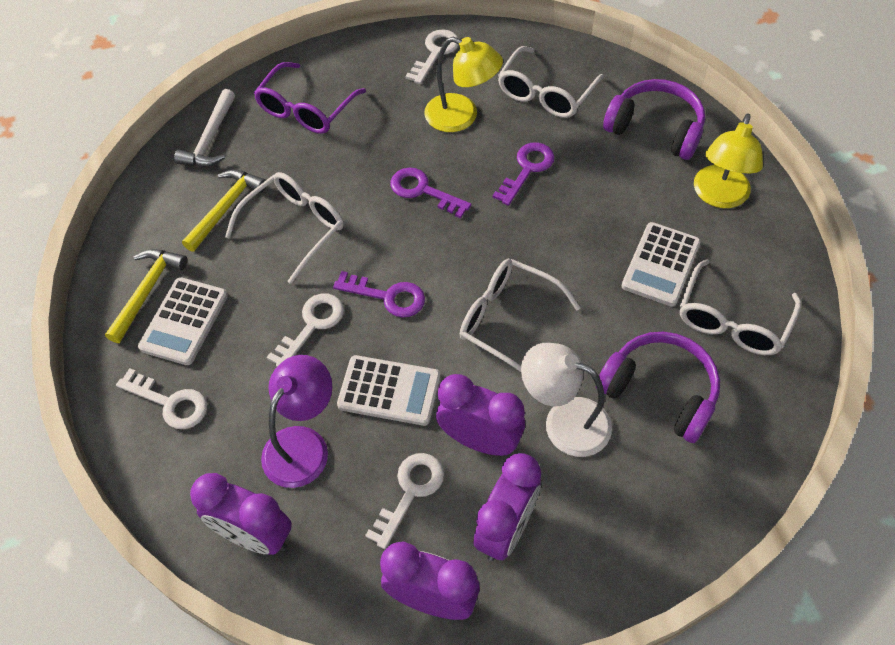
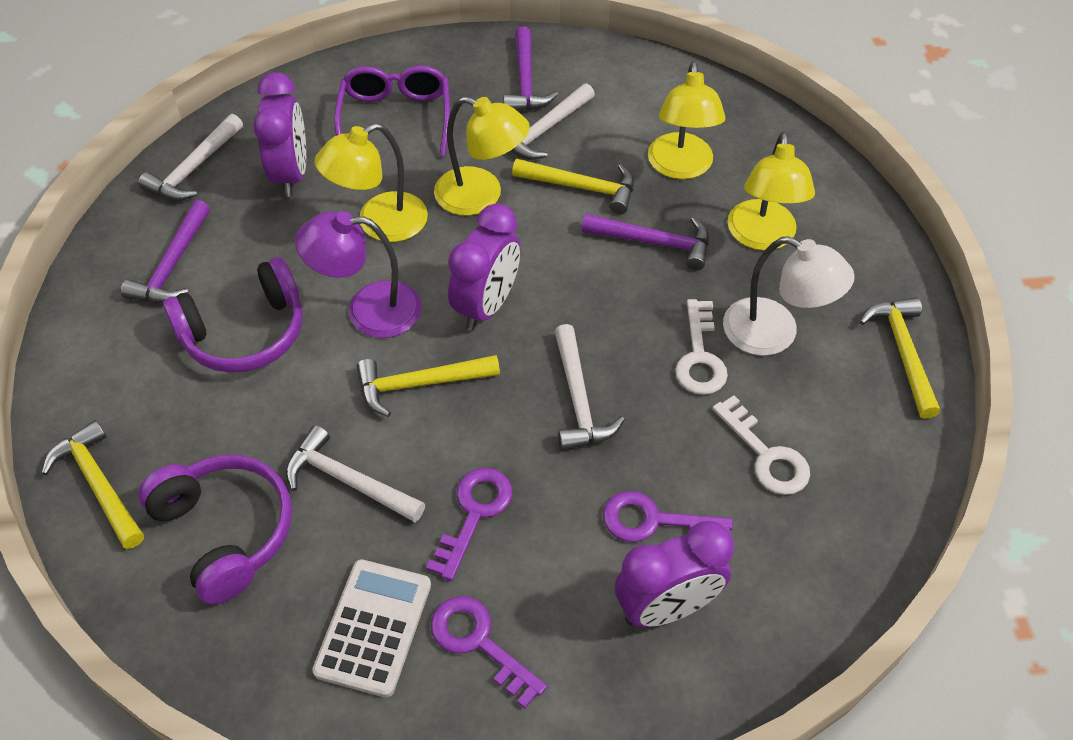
purple clock: 4 -> 3
purple hammer: 0 -> 3
white calculator: 3 -> 1
white glasses: 4 -> 0
white hammer: 1 -> 4
white key: 4 -> 2
yellow hammer: 2 -> 4
yellow lamp: 2 -> 4

